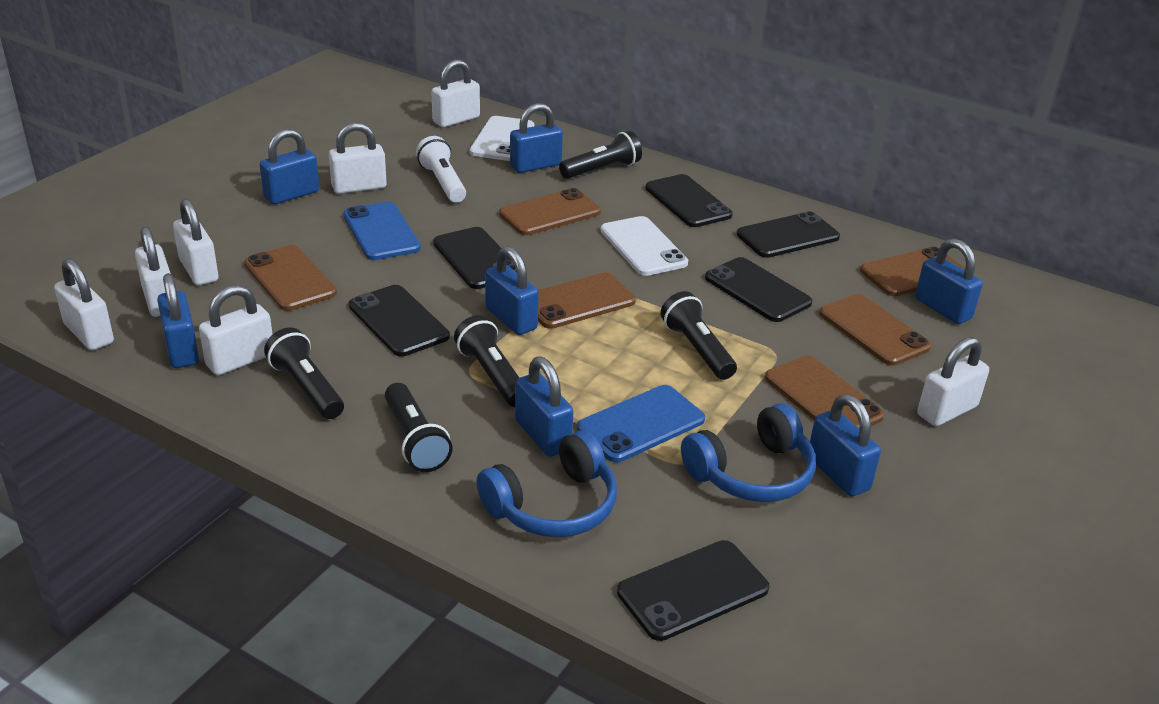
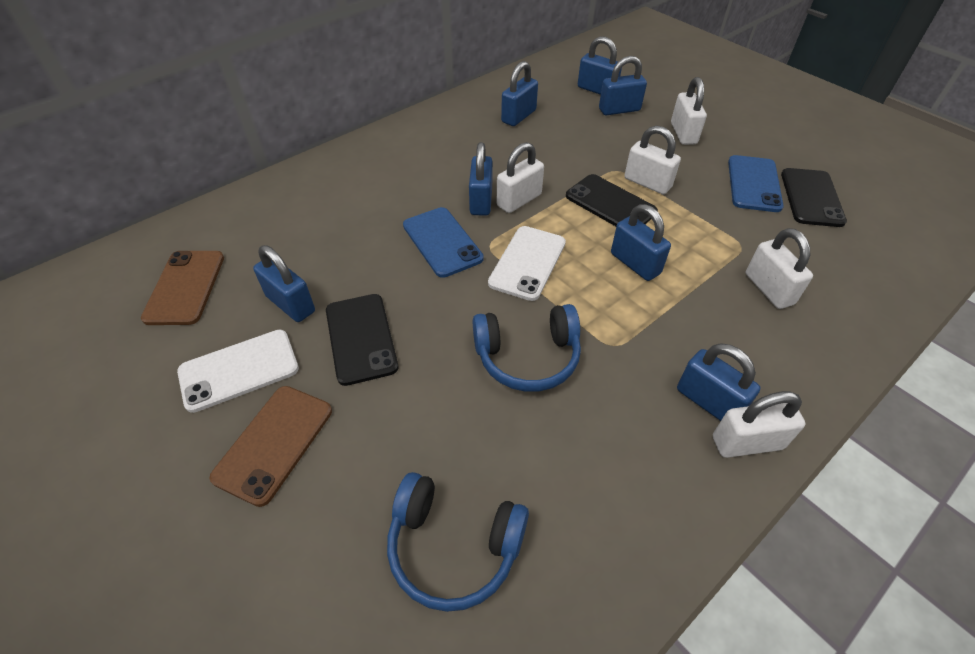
black flashlight: 5 -> 0
black phone: 6 -> 3
brown phone: 6 -> 2
white flashlight: 1 -> 0
white padlock: 7 -> 5

